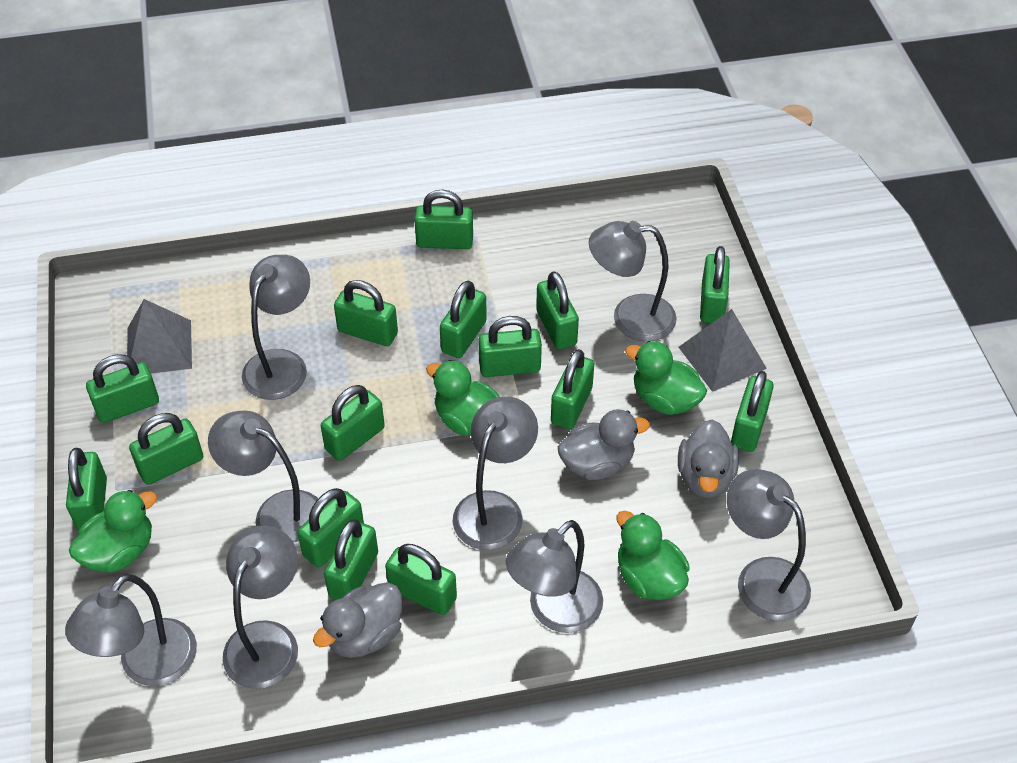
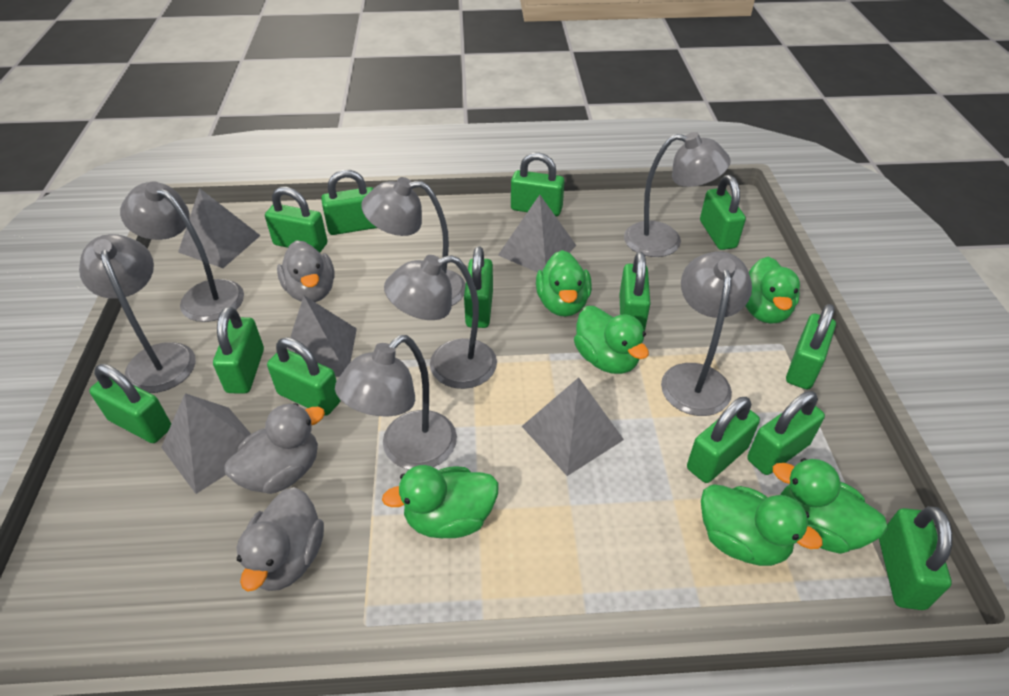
green duck: 4 -> 6
green padlock: 15 -> 13
grey lamp: 8 -> 7
grey pyramid: 2 -> 5

